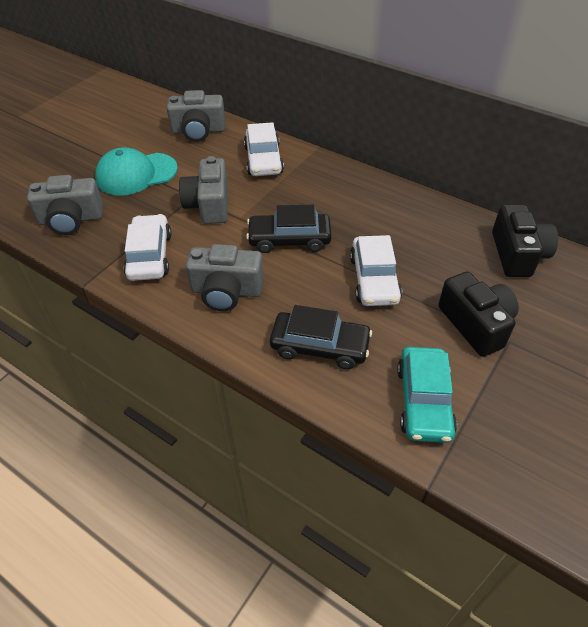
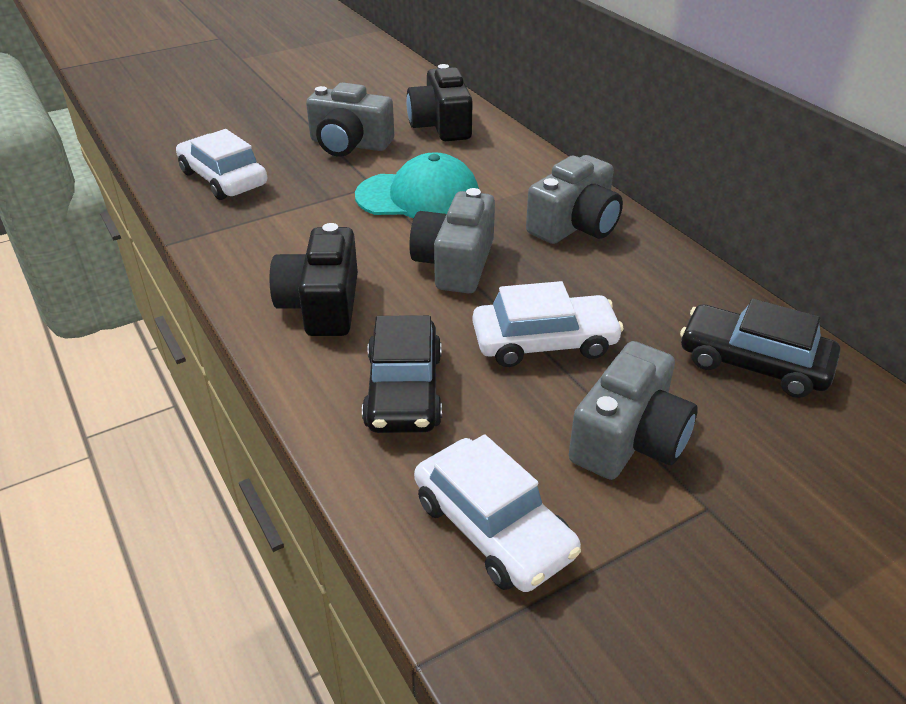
turquoise car: 1 -> 0

